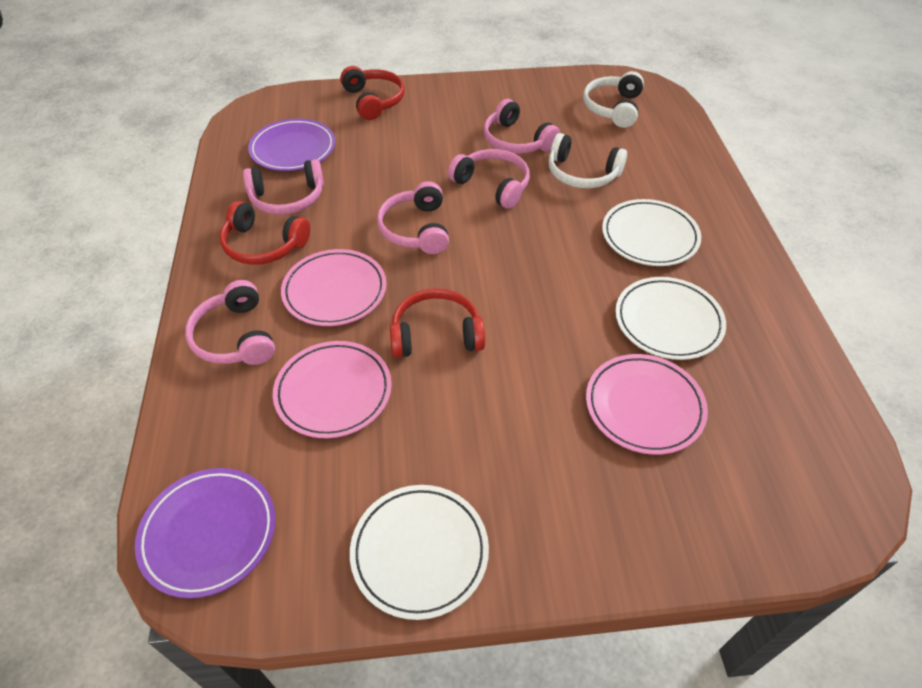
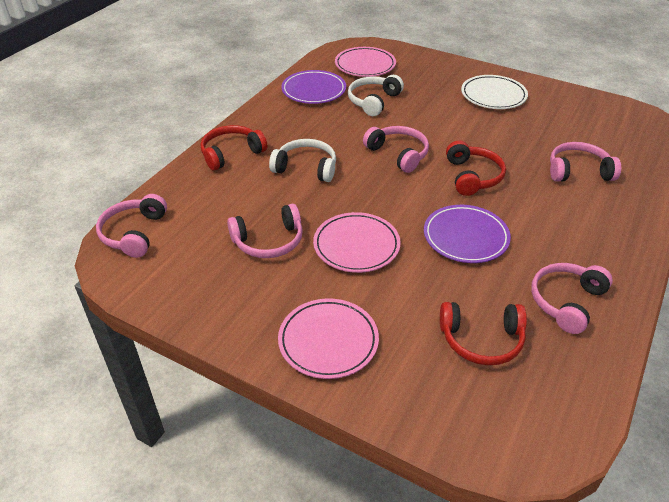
white plate: 3 -> 1

